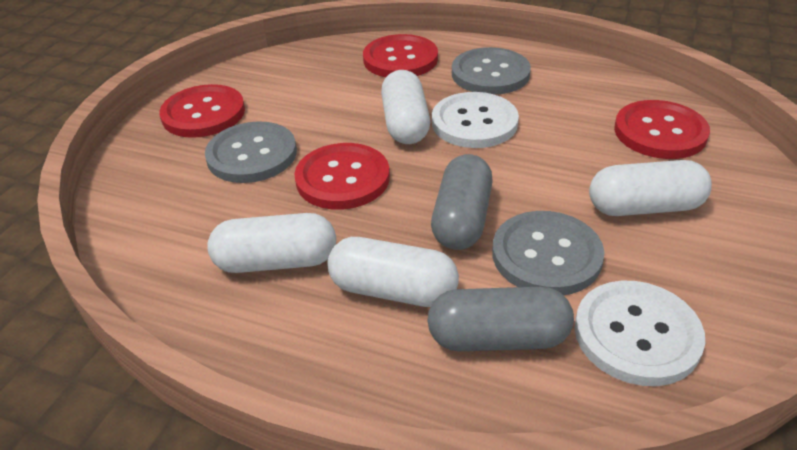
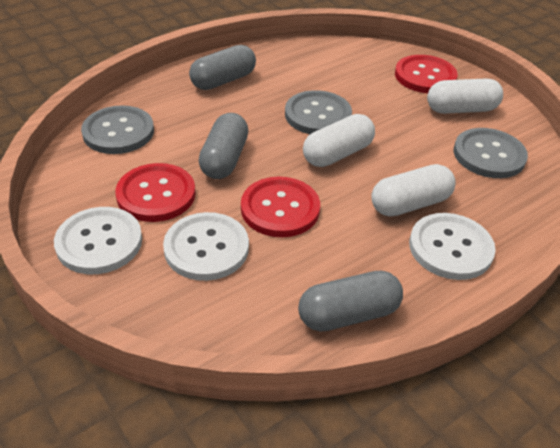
grey capsule: 2 -> 3
red button: 4 -> 3
white button: 2 -> 3
white capsule: 4 -> 3

